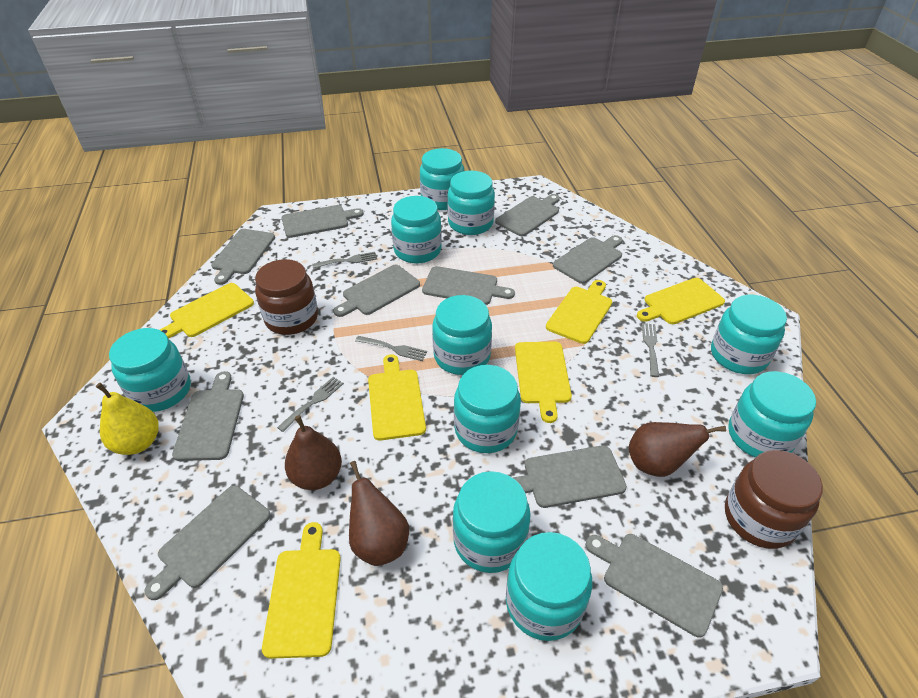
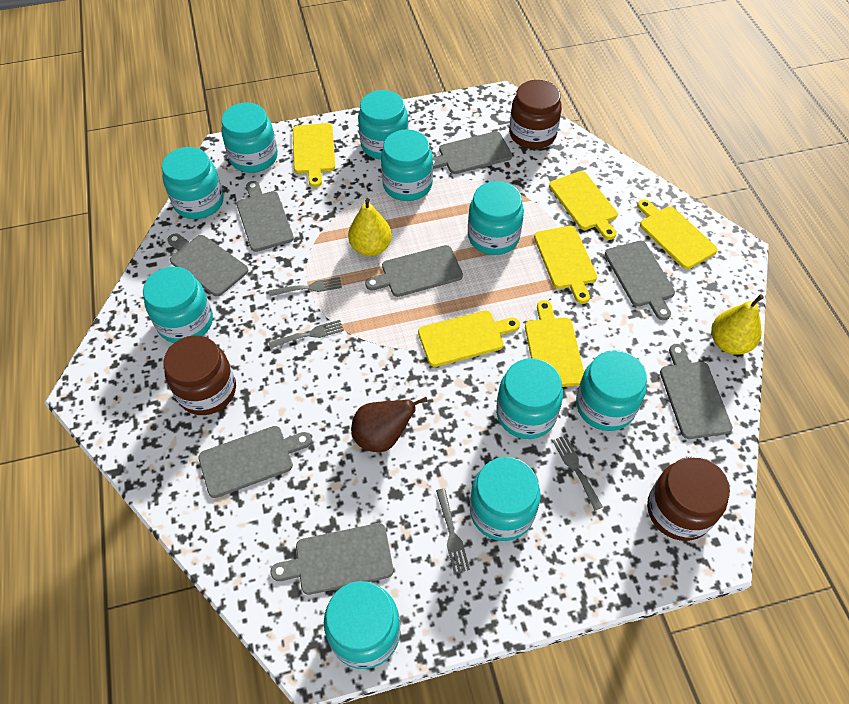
brown jar: 2 -> 3
brown pear: 3 -> 1
grey cutting board: 10 -> 8
yellow pear: 1 -> 2

